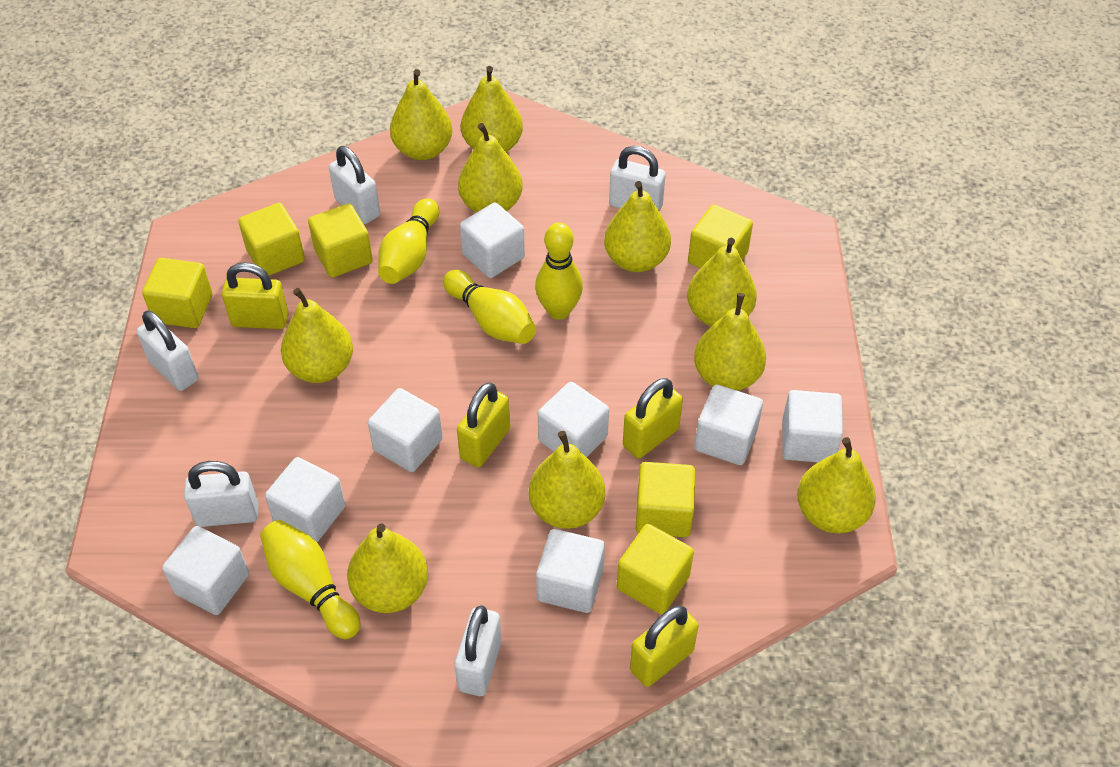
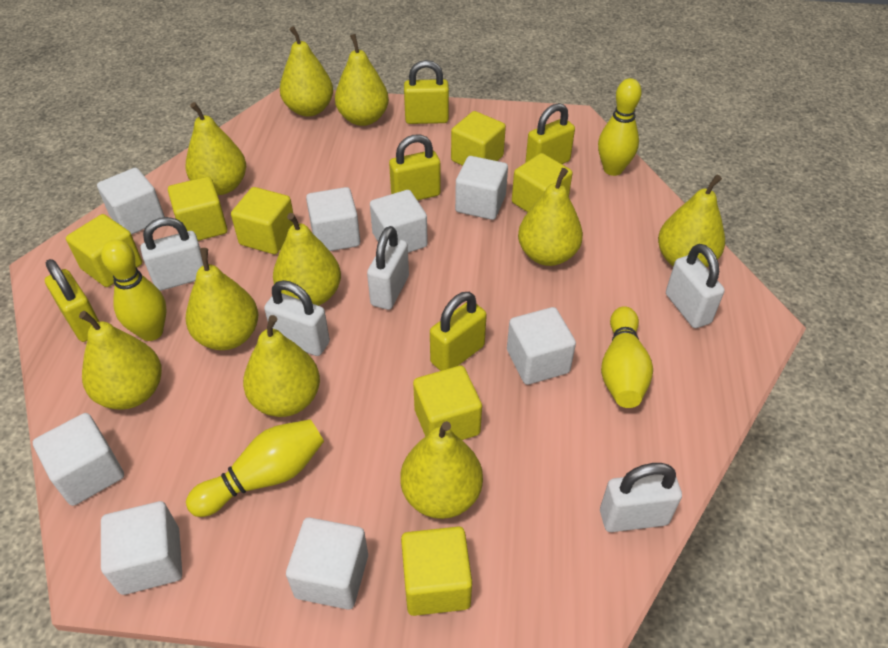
yellow cube: 6 -> 7
yellow padlock: 4 -> 5

